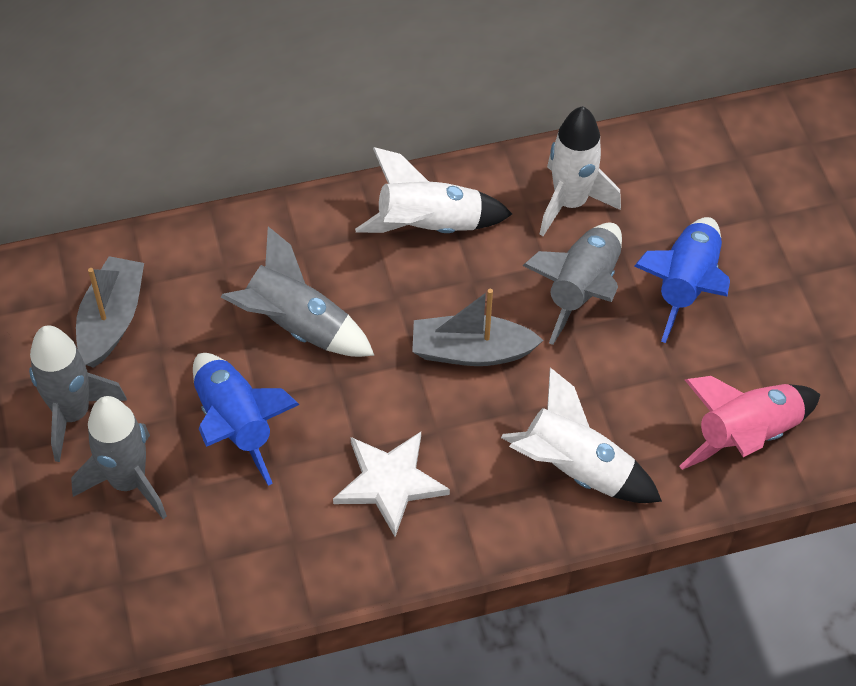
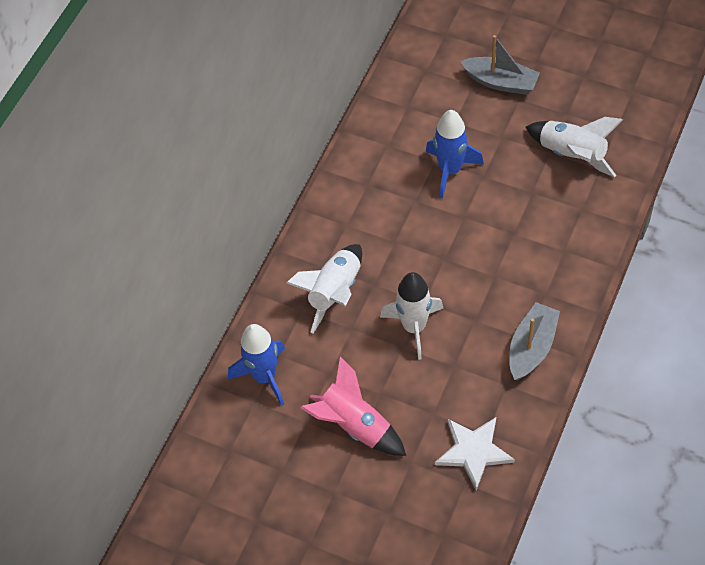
grey rocket: 4 -> 0

